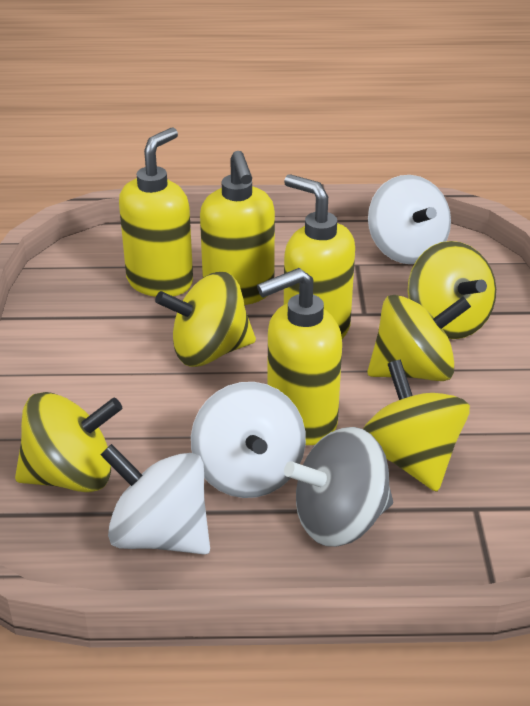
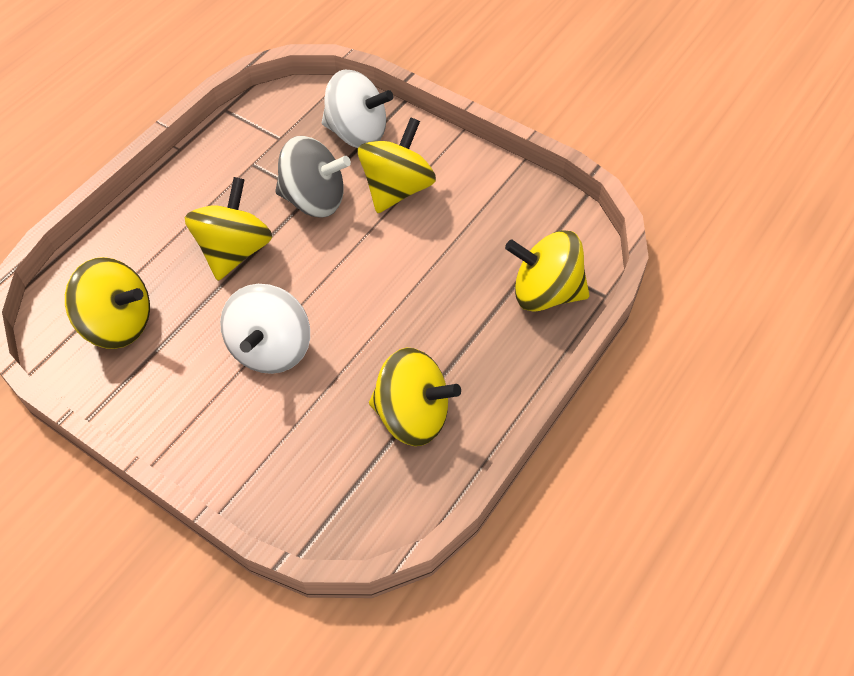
white spinning top: 3 -> 2
yellow soap dispenser: 4 -> 0

